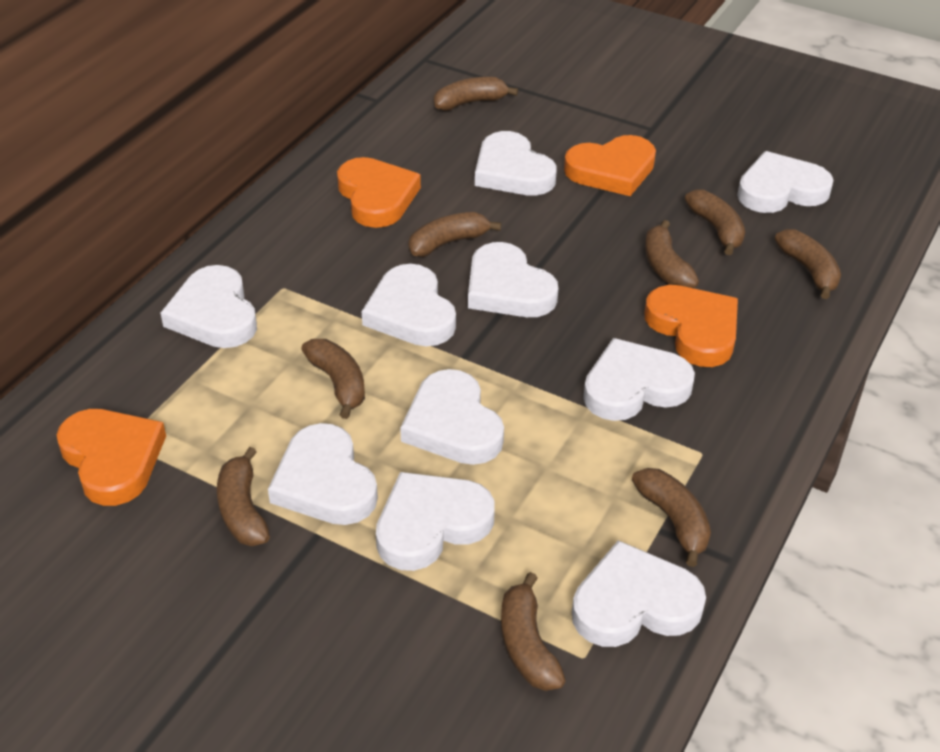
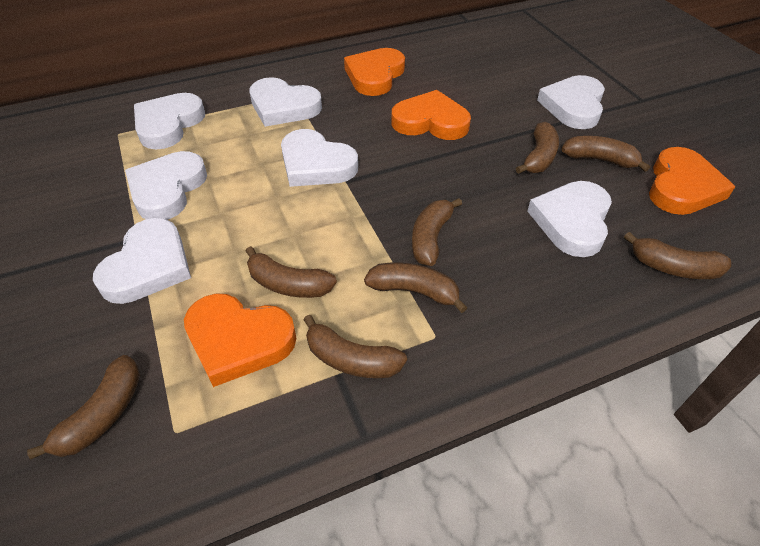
brown banana: 9 -> 8
white heart: 10 -> 7

